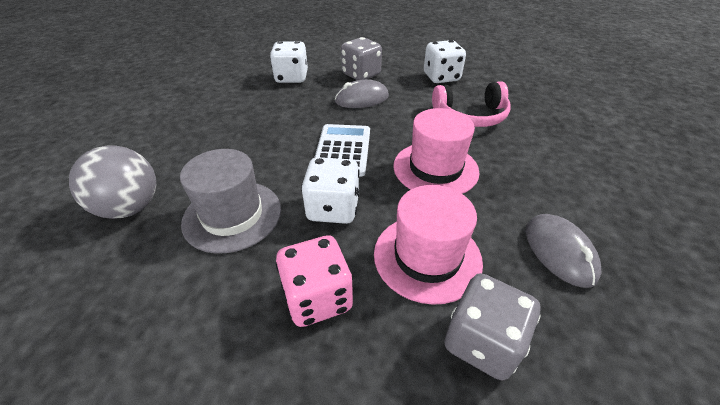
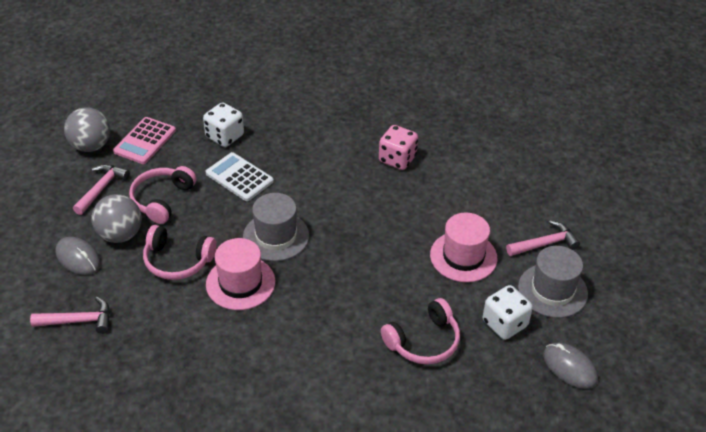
grey ball: 1 -> 2
grey dice: 2 -> 0
grey hat: 1 -> 2
pink calculator: 0 -> 1
pink hammer: 0 -> 3
pink headphones: 1 -> 3
white dice: 3 -> 2

